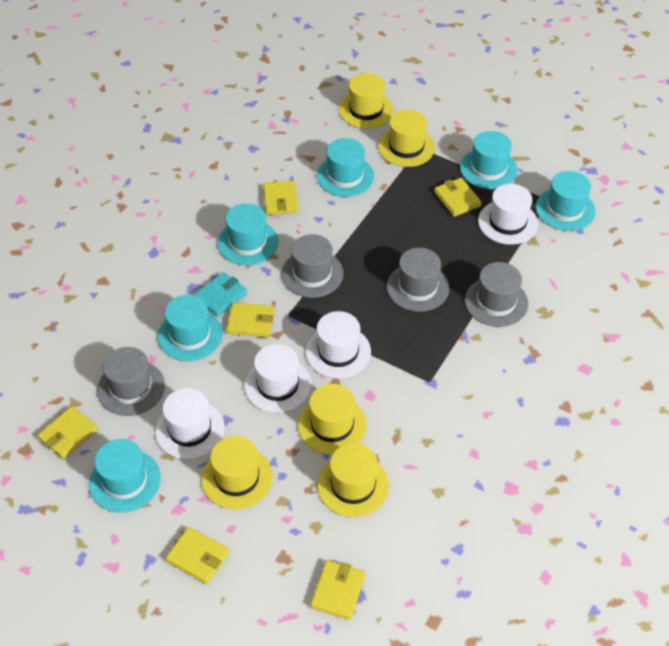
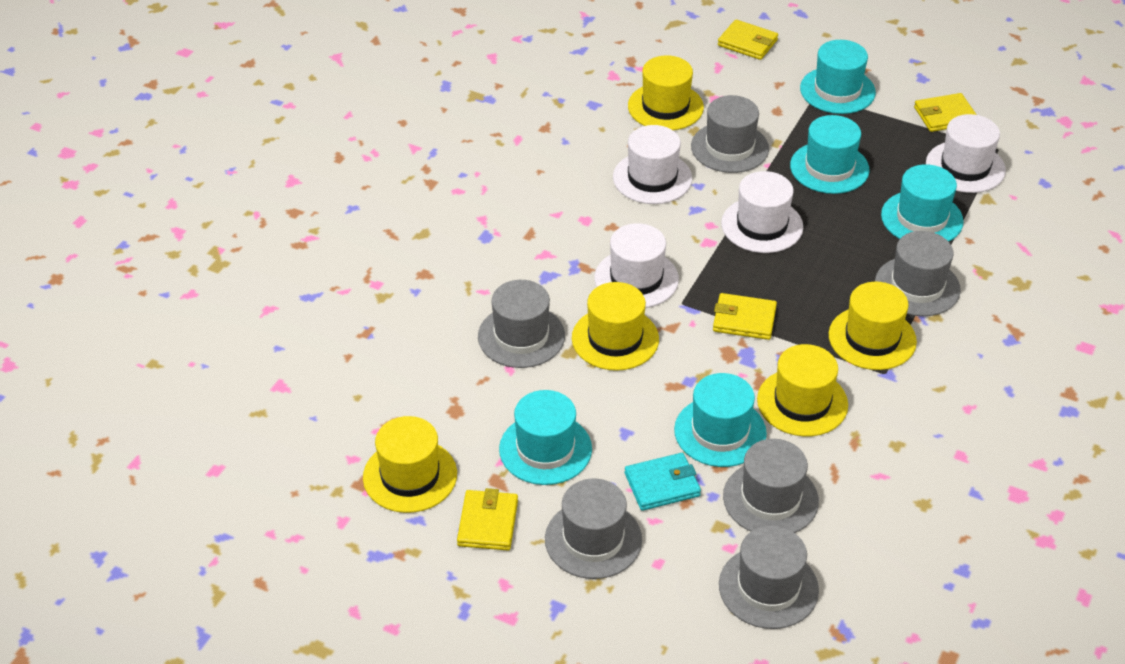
grey hat: 4 -> 6
turquoise hat: 6 -> 5
yellow wallet: 6 -> 4

